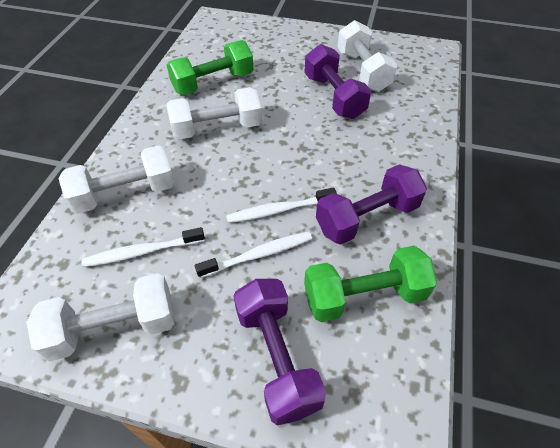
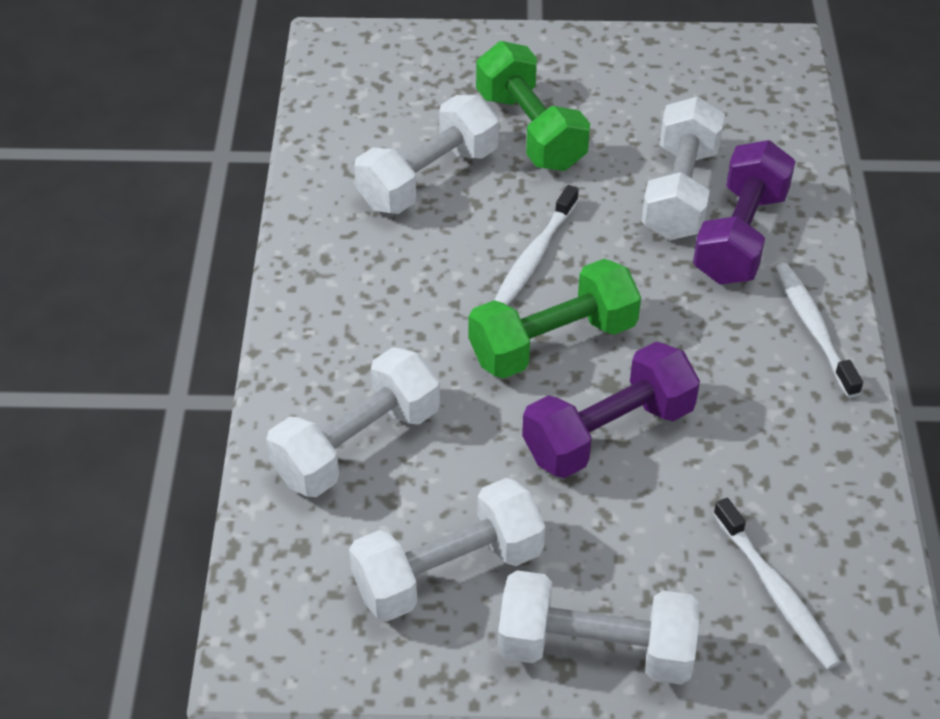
purple dumbbell: 3 -> 2
white dumbbell: 4 -> 5

